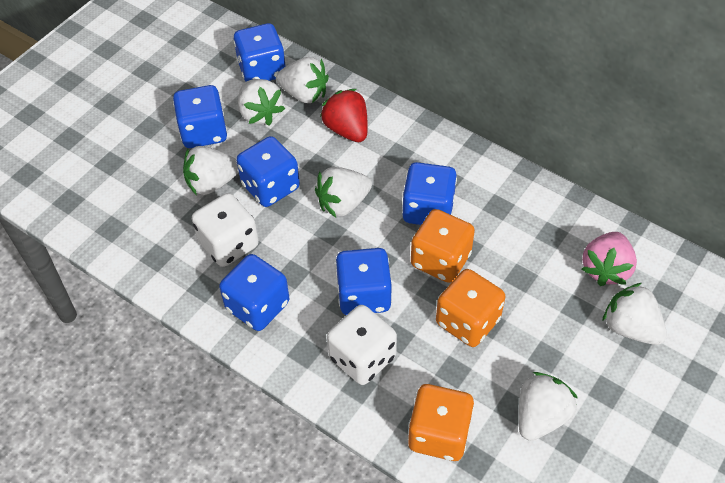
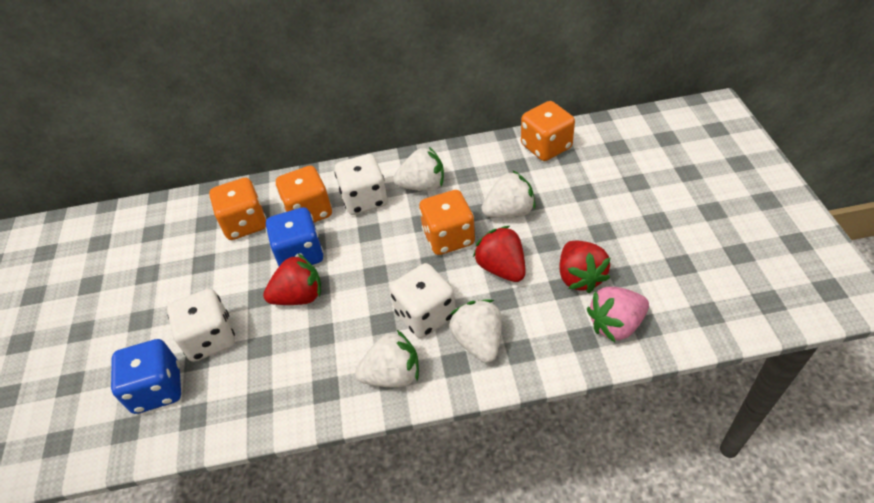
blue dice: 6 -> 2
orange dice: 3 -> 4
red strawberry: 1 -> 3
white dice: 2 -> 3
white strawberry: 6 -> 4

